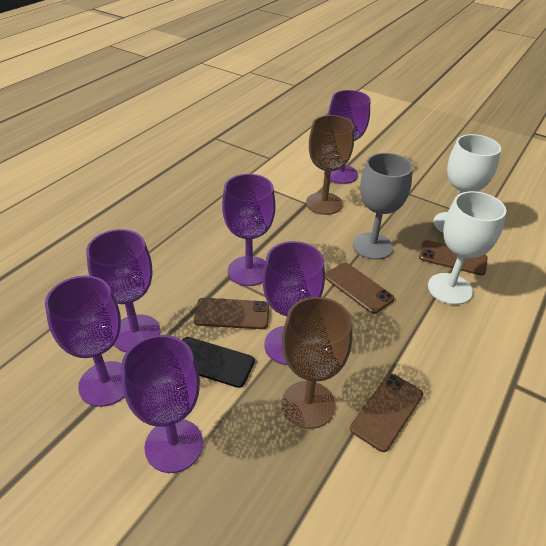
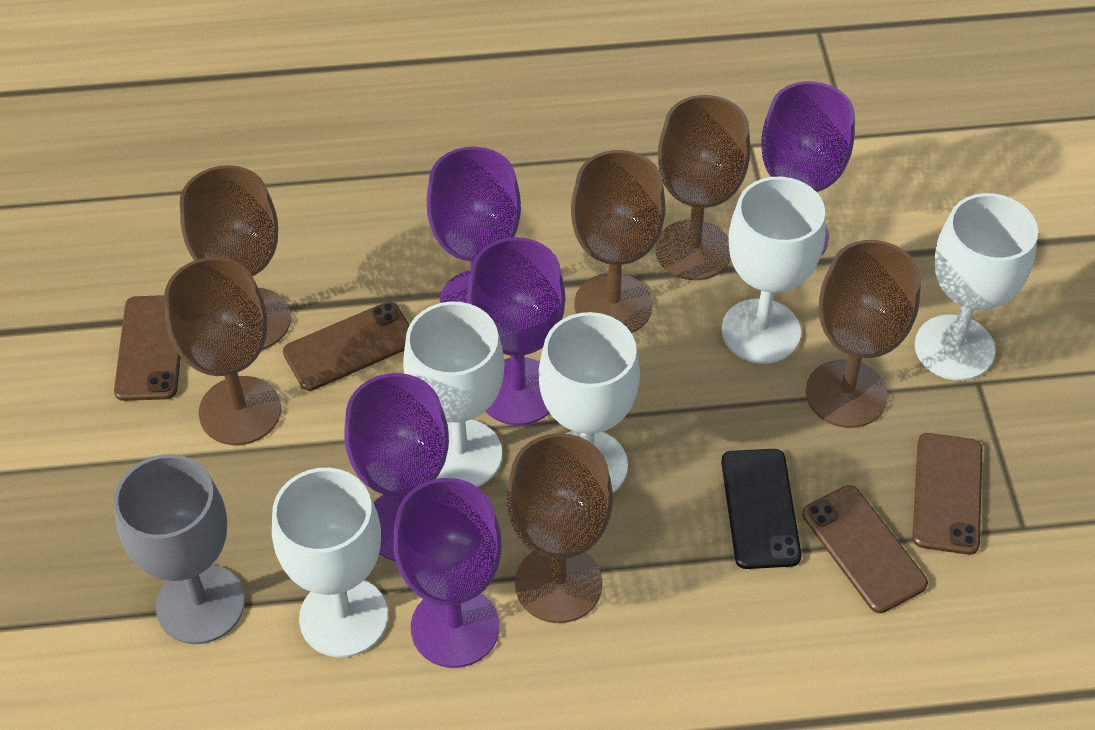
brown goblet: 2 -> 6
purple goblet: 6 -> 5
white goblet: 2 -> 5

